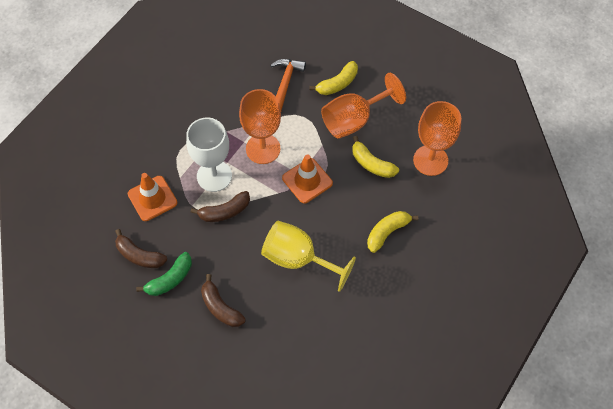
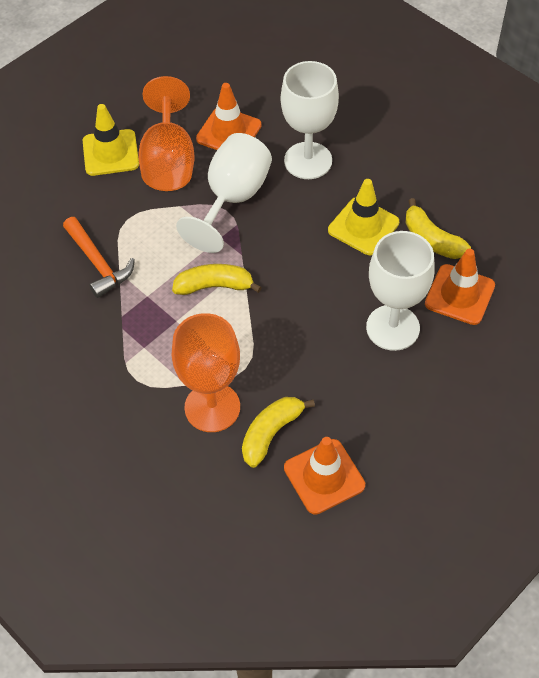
brown banana: 3 -> 0
green banana: 1 -> 0
orange goblet: 3 -> 2
orange traffic cone: 2 -> 3
white goblet: 1 -> 3
yellow goblet: 1 -> 0
yellow traffic cone: 0 -> 2

